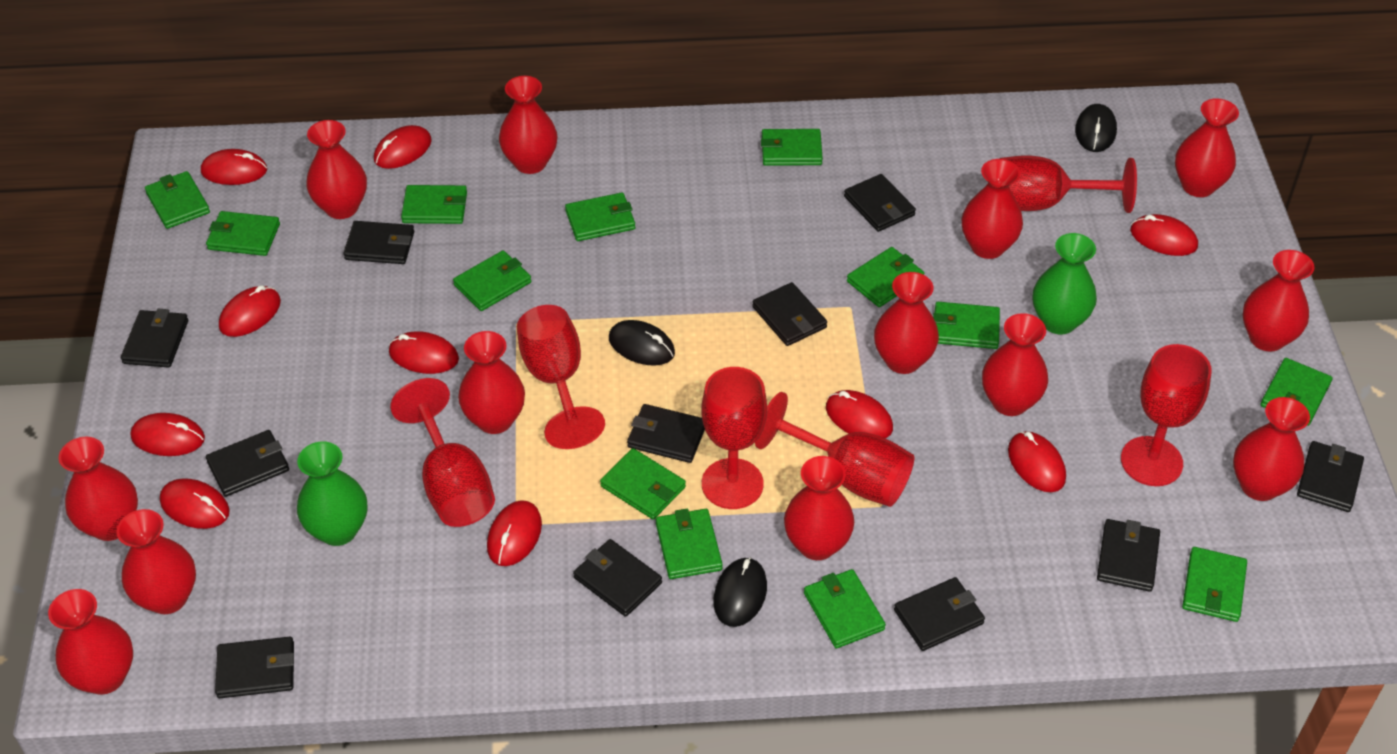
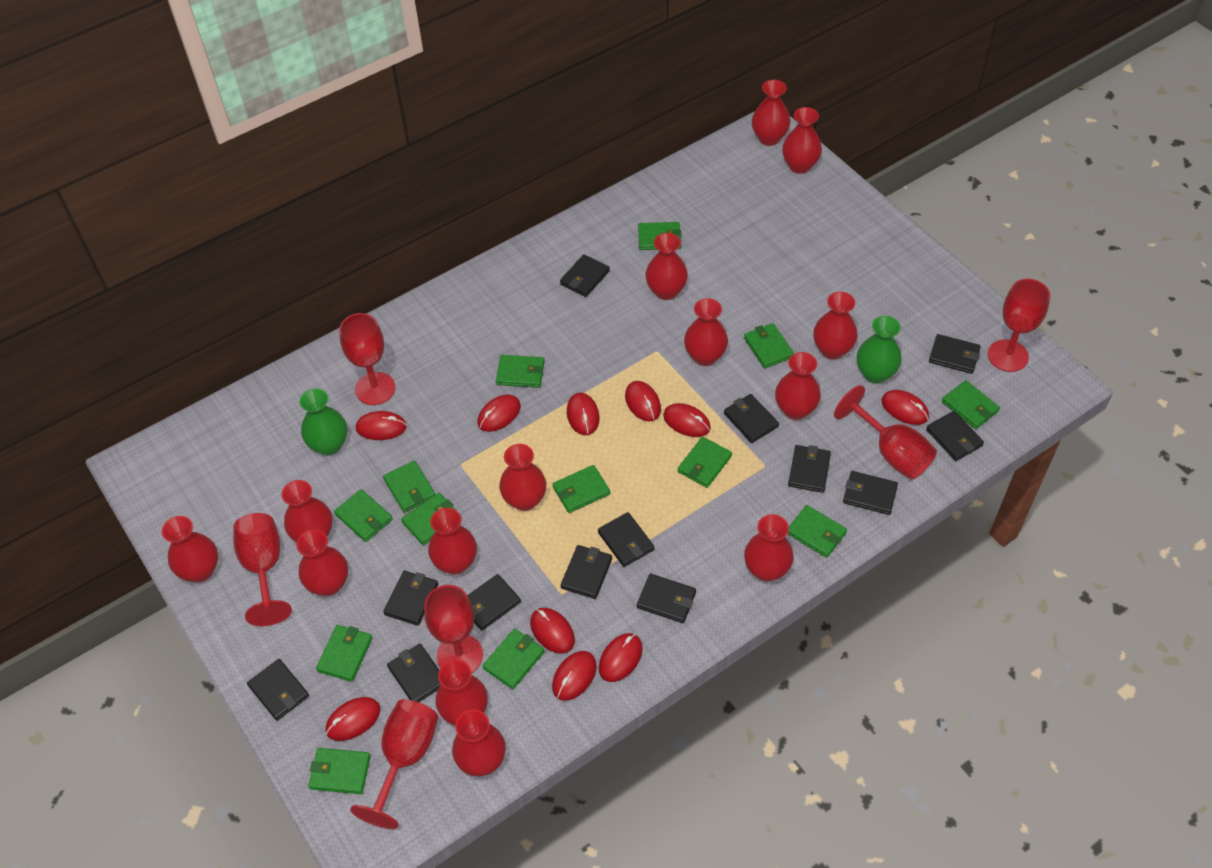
black mouse: 3 -> 0
black wallet: 11 -> 13
red vase: 13 -> 14

